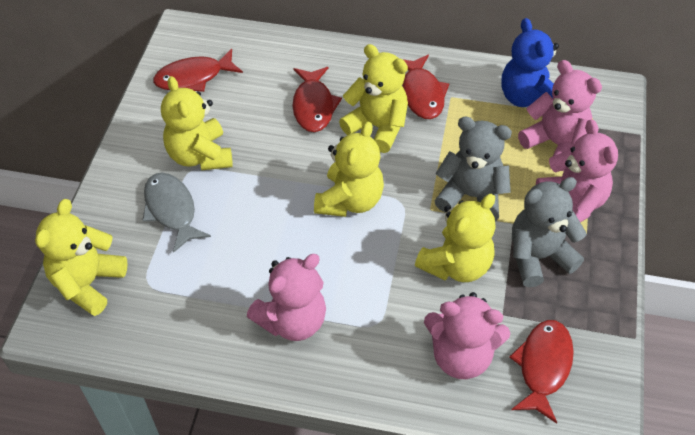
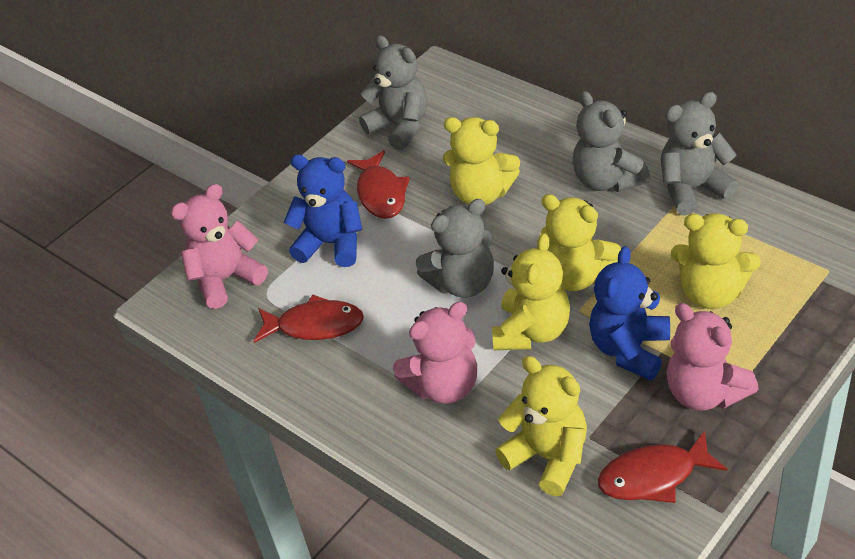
blue teddy bear: 1 -> 2
grey fish: 1 -> 0
grey teddy bear: 2 -> 4
pink teddy bear: 4 -> 3
red fish: 4 -> 3

